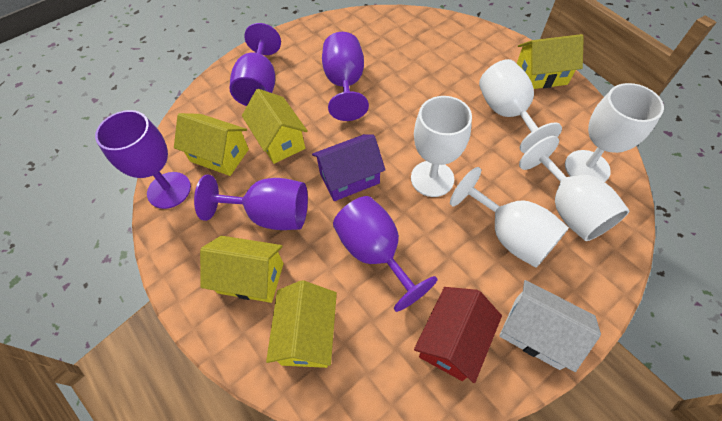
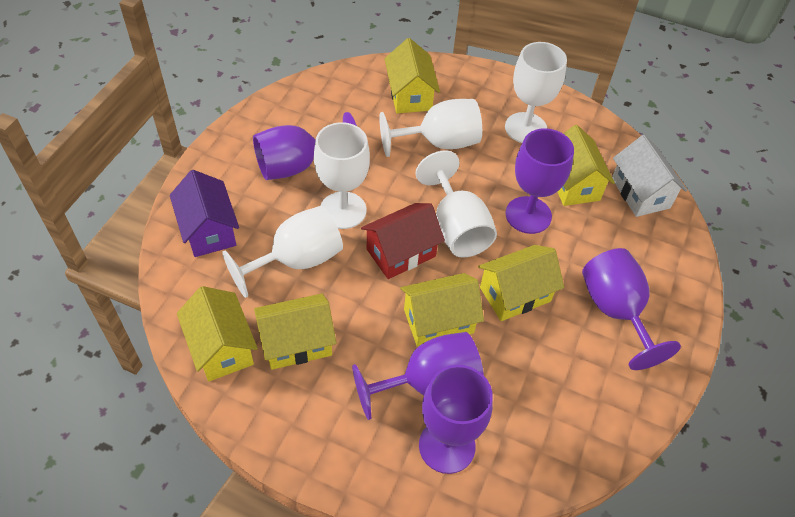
yellow house: 5 -> 6

